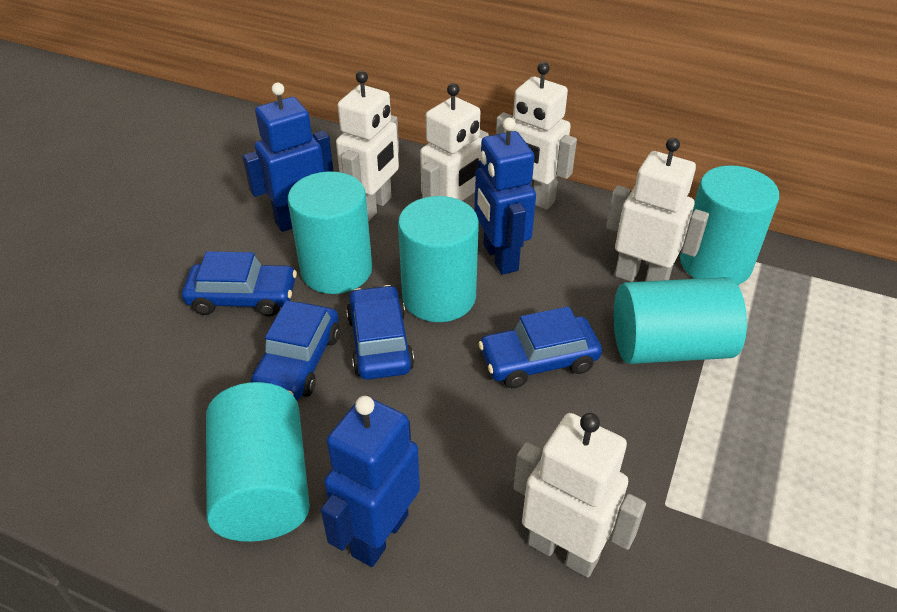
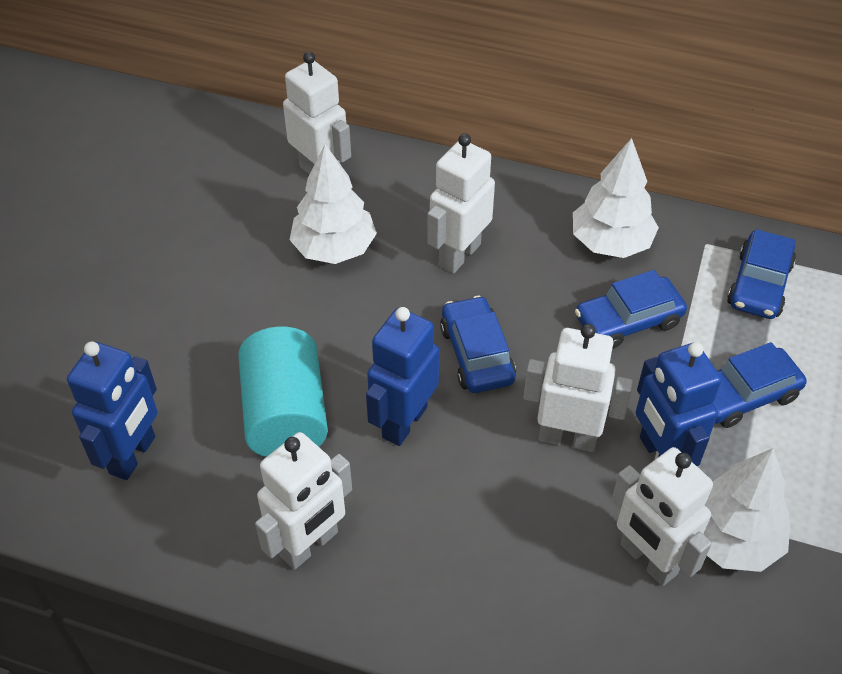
turquoise cylinder: 5 -> 1
white tree: 0 -> 3

